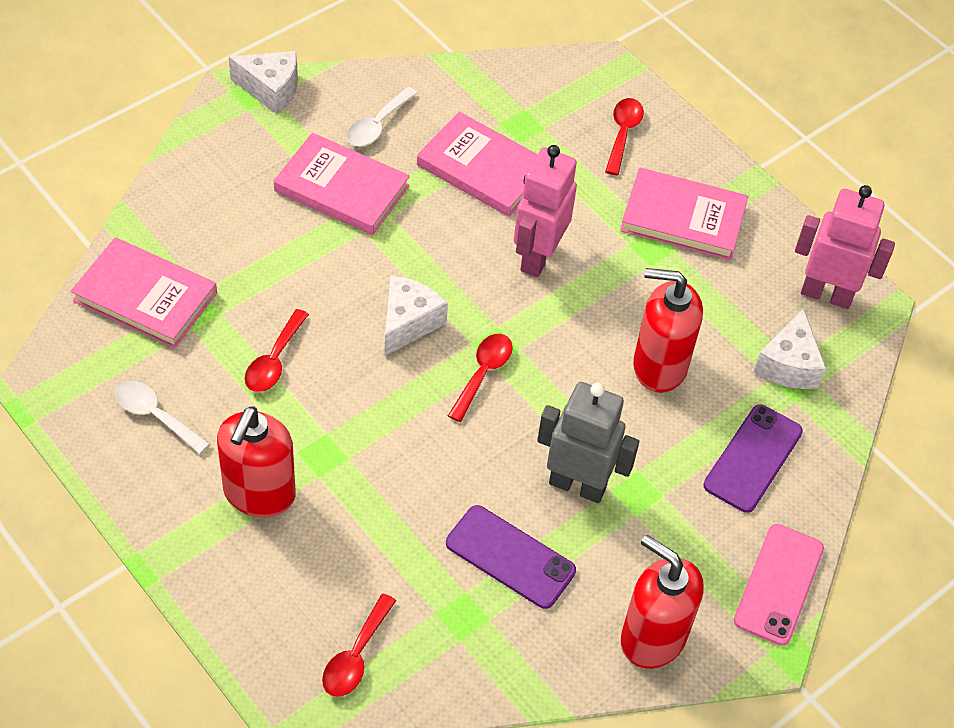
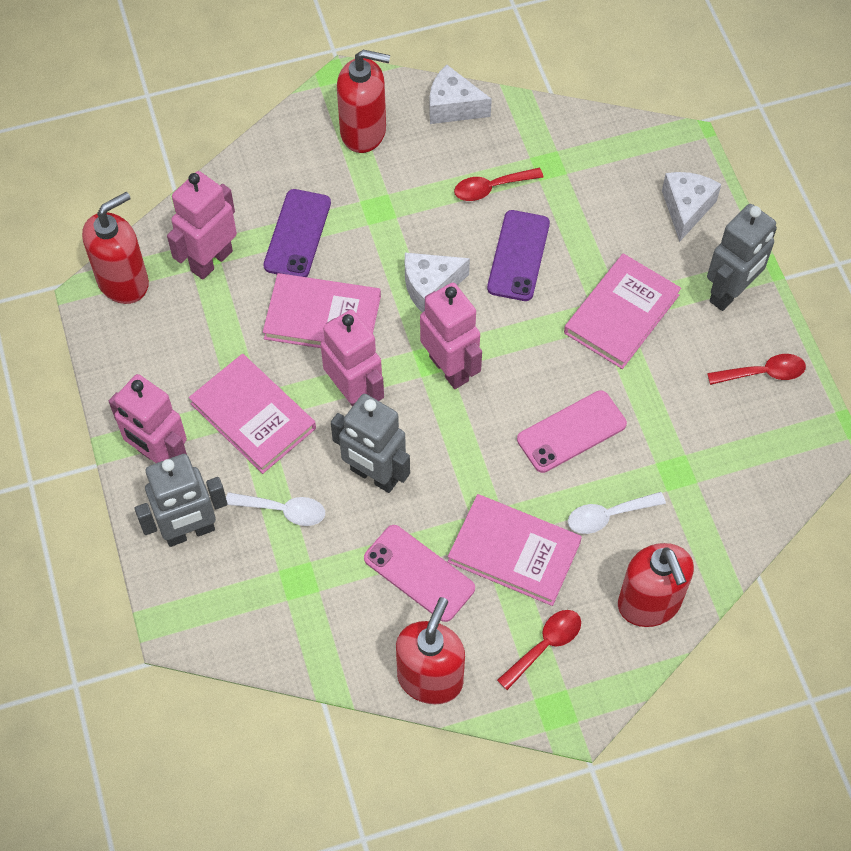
grey robot: 1 -> 3
pink phone: 1 -> 2
pink robot: 2 -> 4
red soap dispenser: 3 -> 4
red spoon: 4 -> 3

